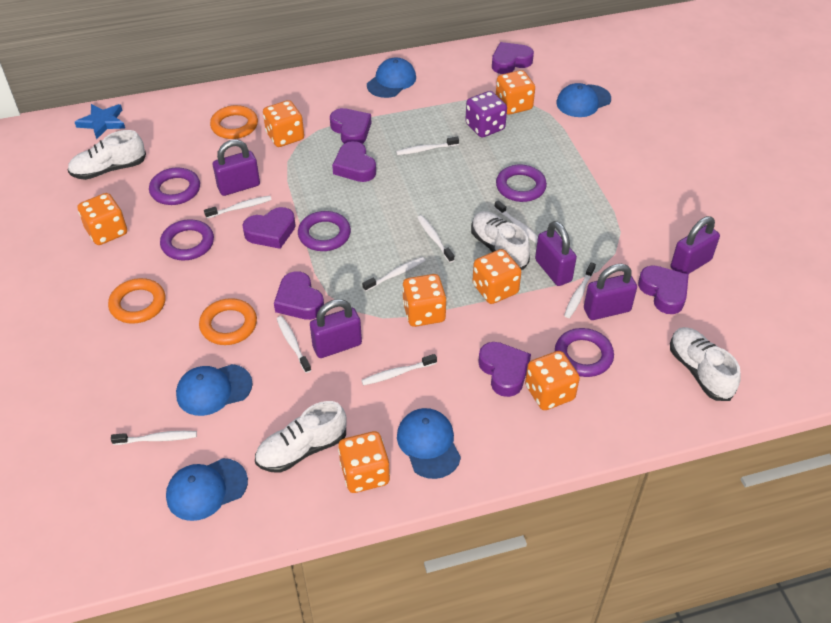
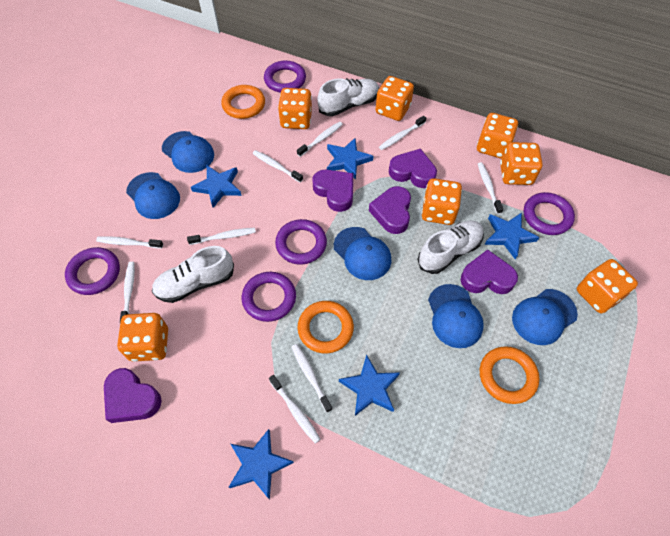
blue star: 1 -> 5
purple dice: 1 -> 0
purple heart: 7 -> 5
purple padlock: 5 -> 0
white shoe: 4 -> 3

